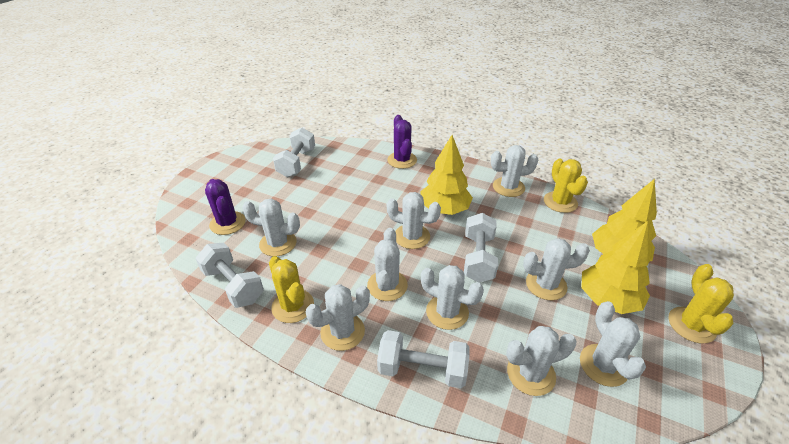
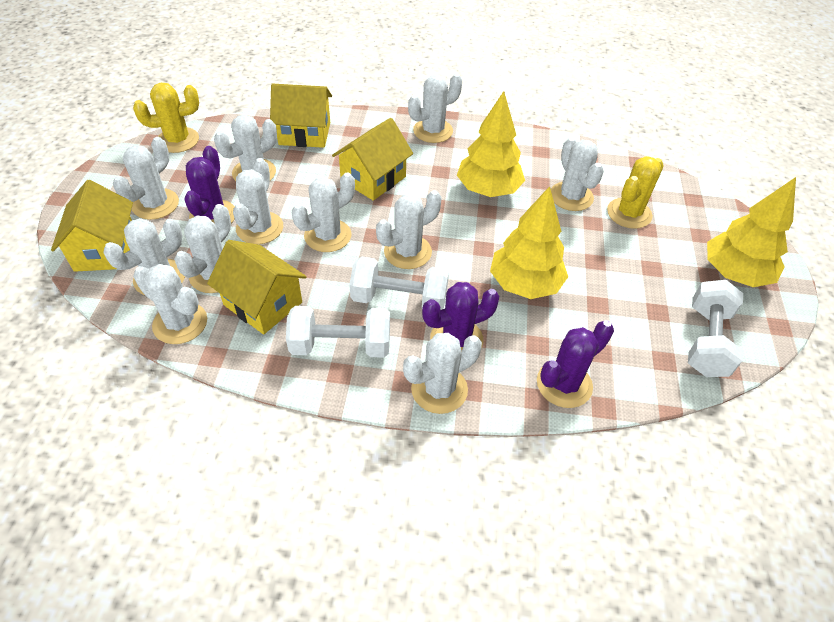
purple cactus: 2 -> 3
white cactus: 9 -> 11
white dumbbell: 4 -> 3
yellow cactus: 3 -> 2
yellow house: 0 -> 4

